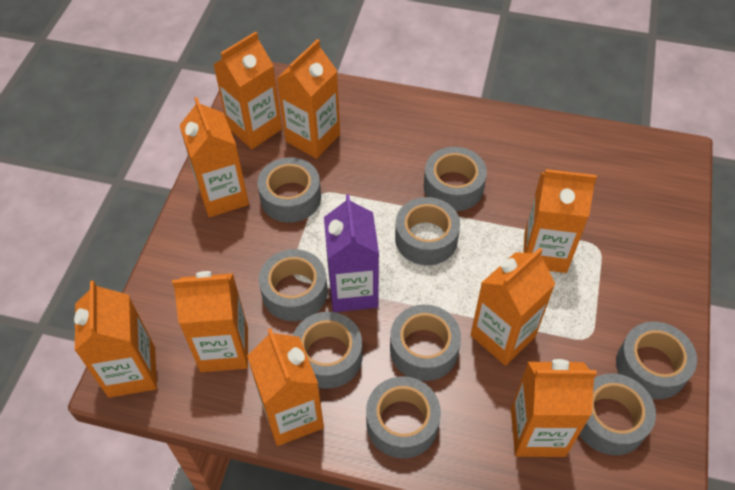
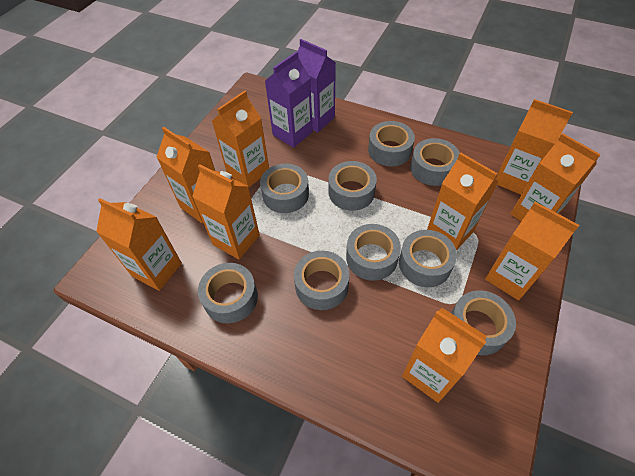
purple carton: 1 -> 2

